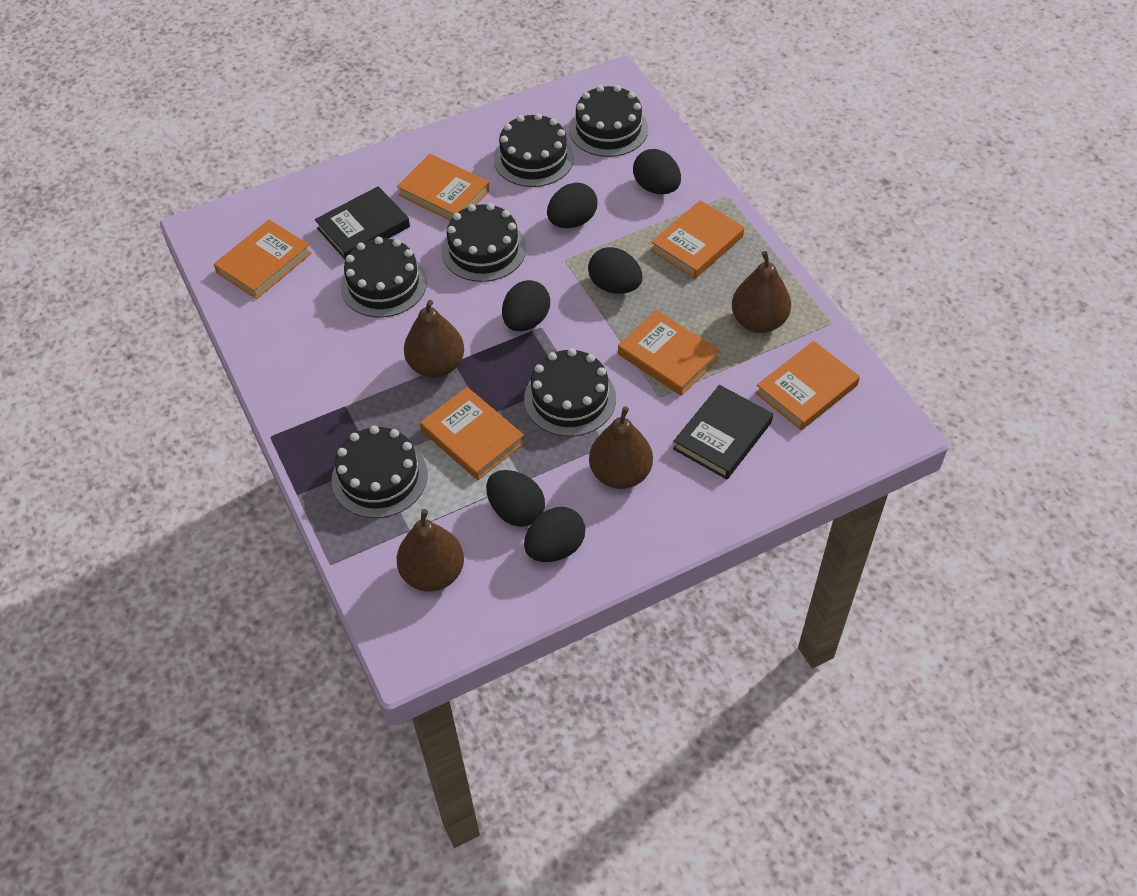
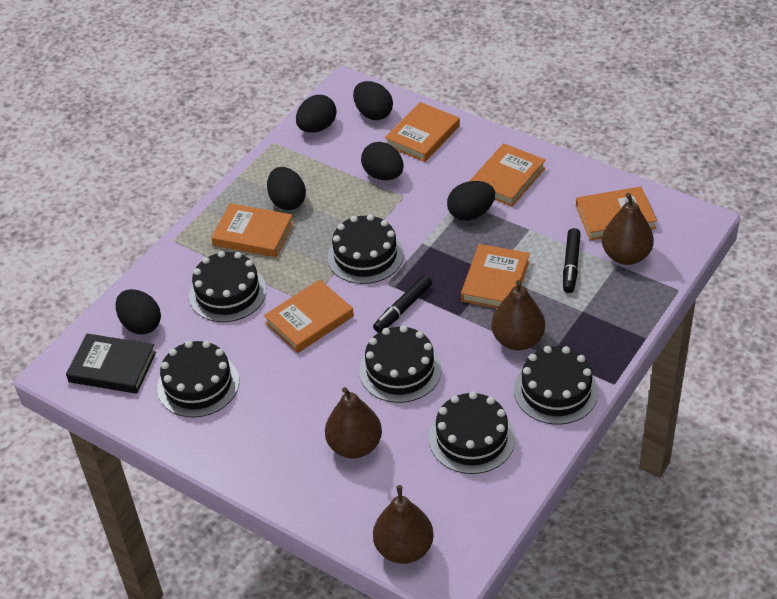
black book: 2 -> 1
black marker: 0 -> 2

